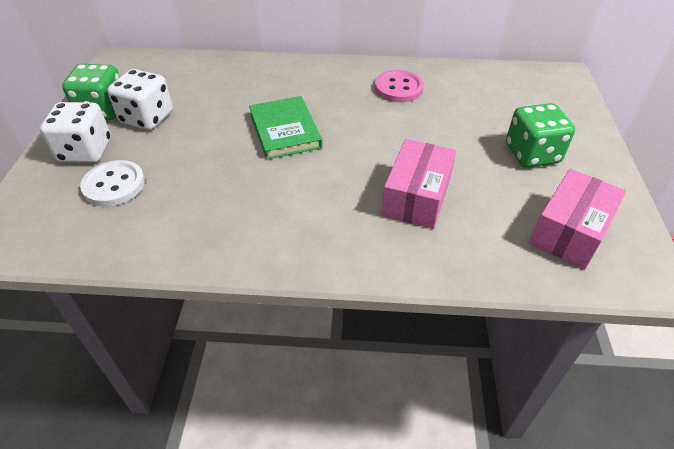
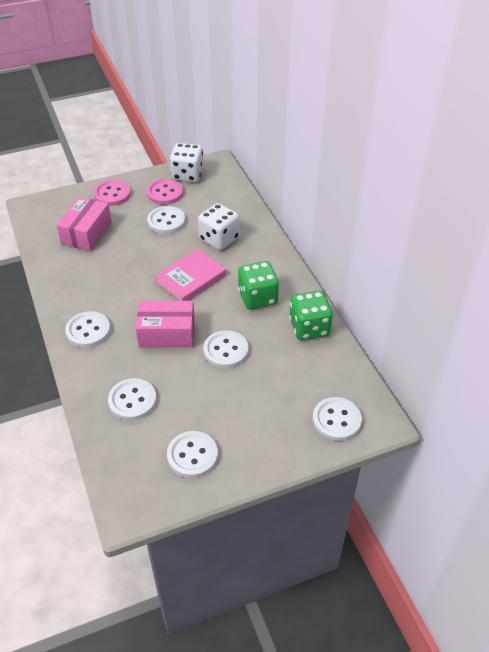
green book: 1 -> 0
pink book: 0 -> 1
pink button: 1 -> 2
white button: 1 -> 6

